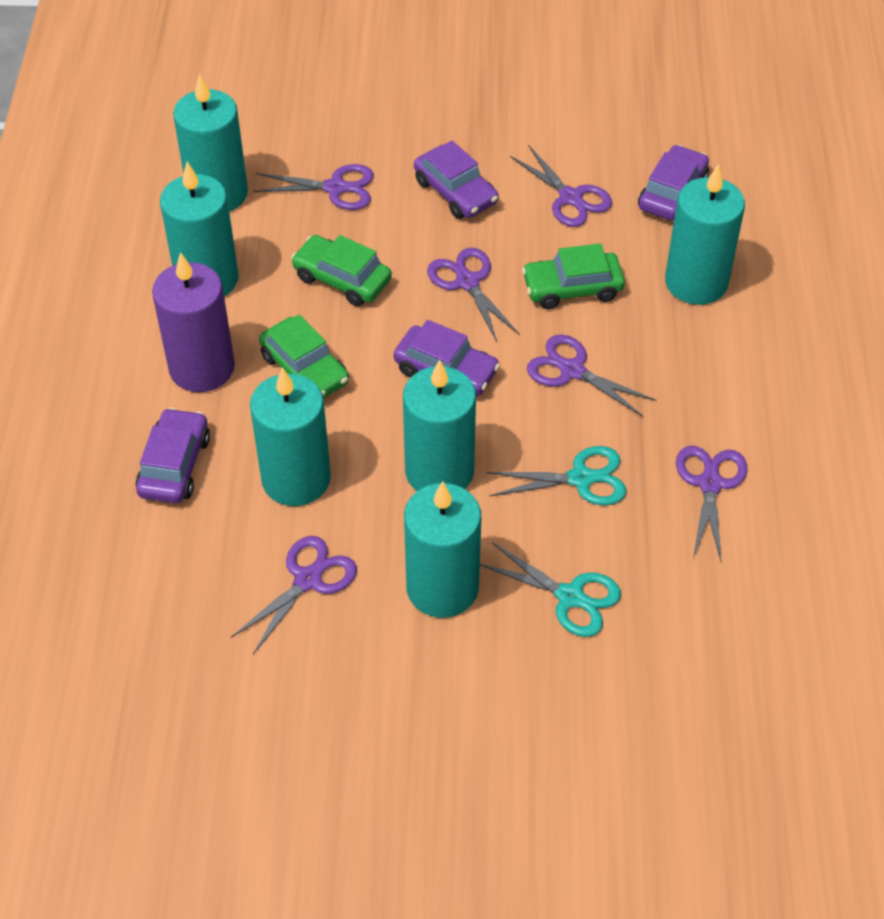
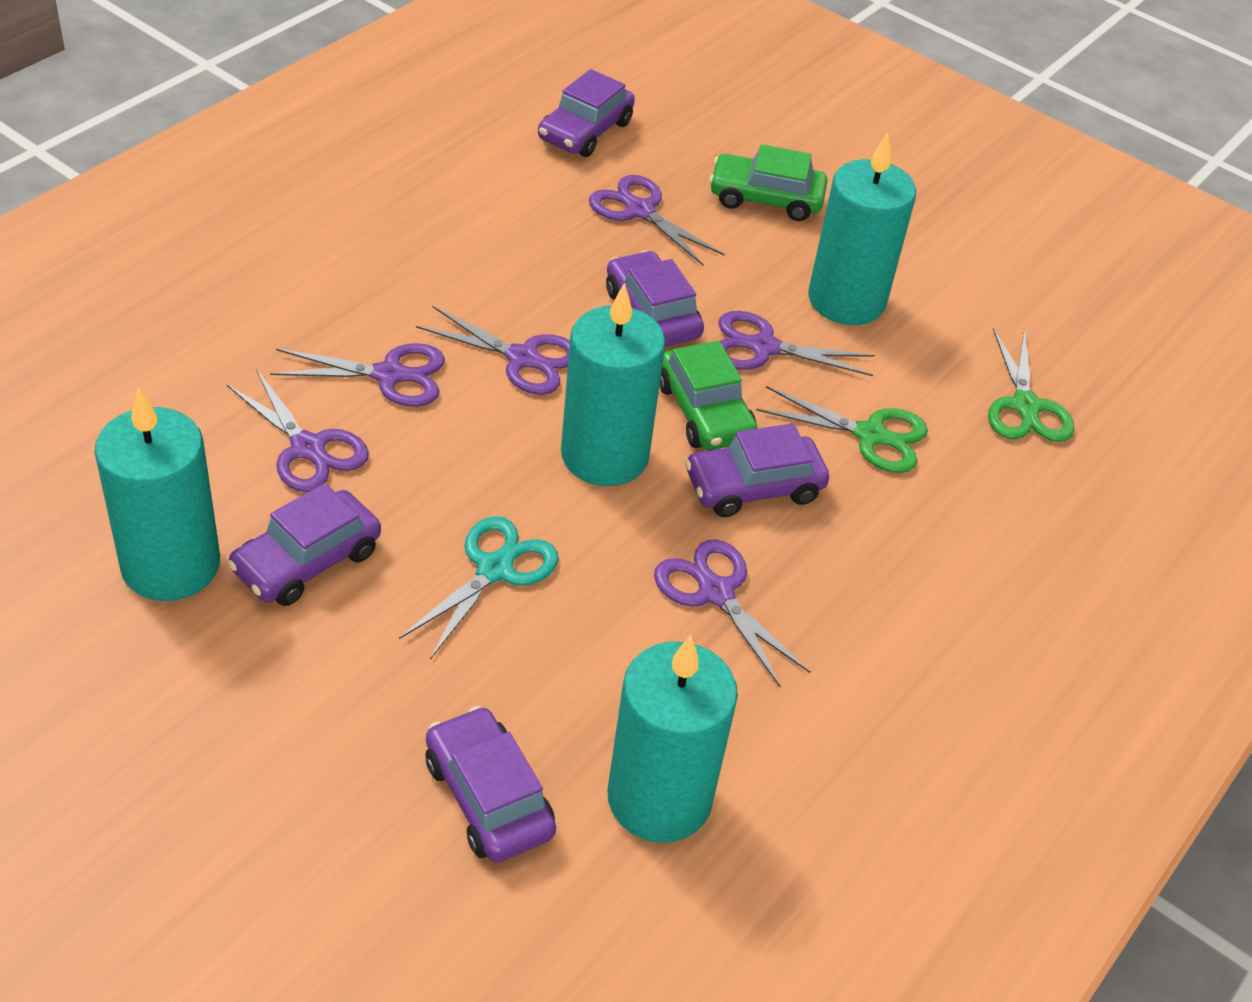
green car: 3 -> 2
green scissors: 0 -> 2
purple candle: 1 -> 0
purple car: 4 -> 5
turquoise candle: 6 -> 4
turquoise scissors: 2 -> 1

